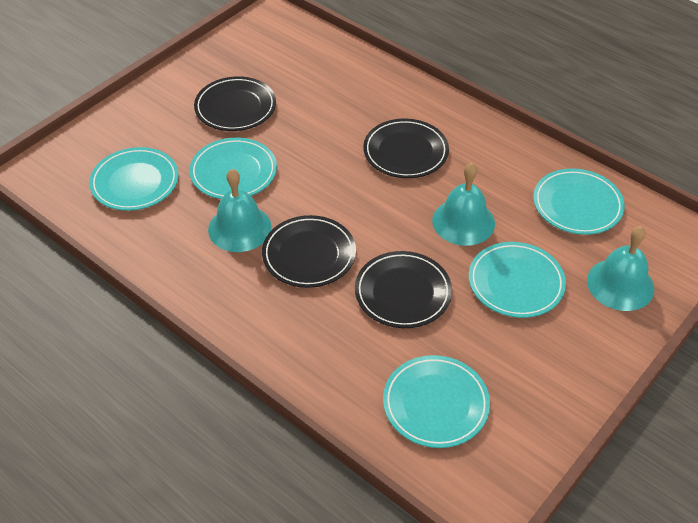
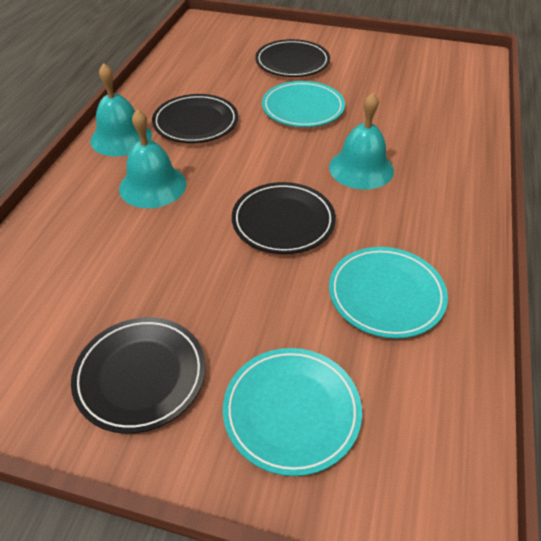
turquoise plate: 5 -> 3

